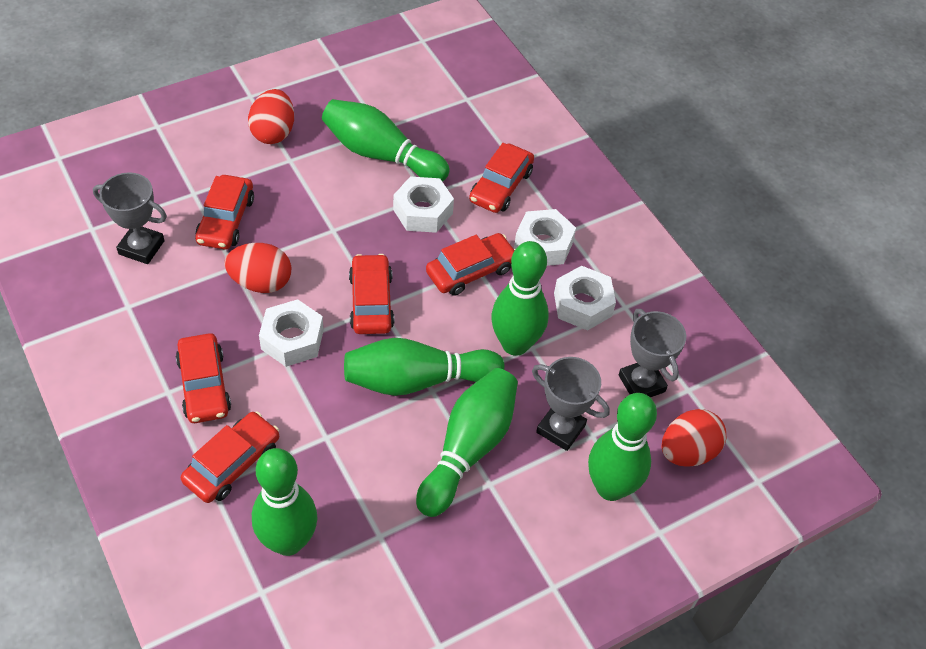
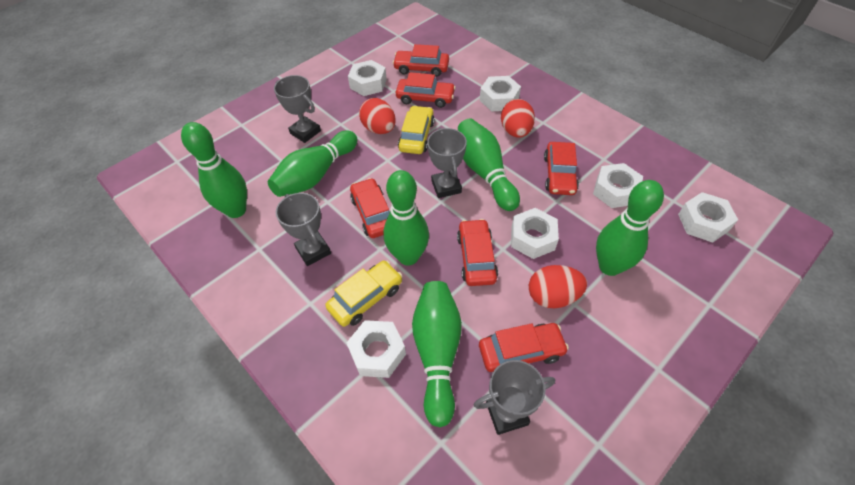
grey trophy: 3 -> 4
white nut: 4 -> 6
yellow car: 0 -> 2

